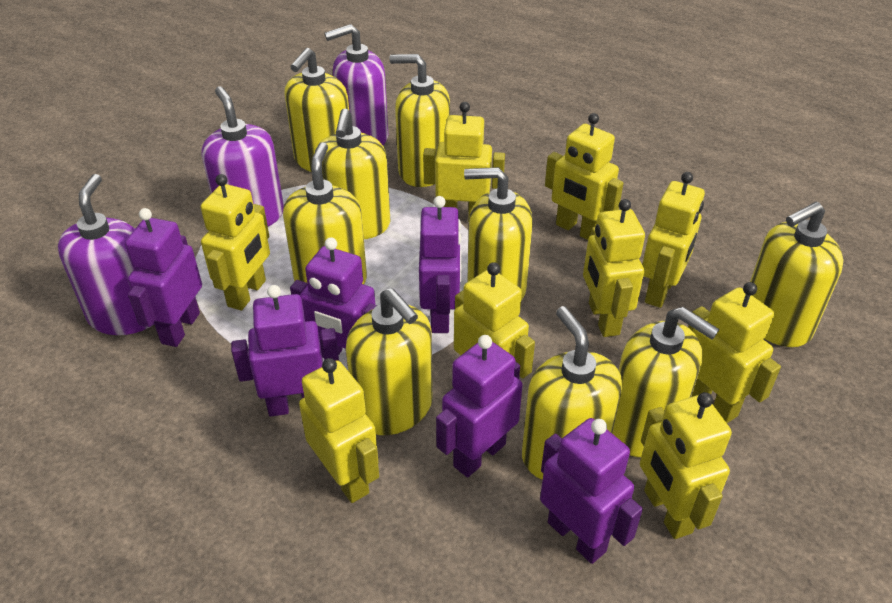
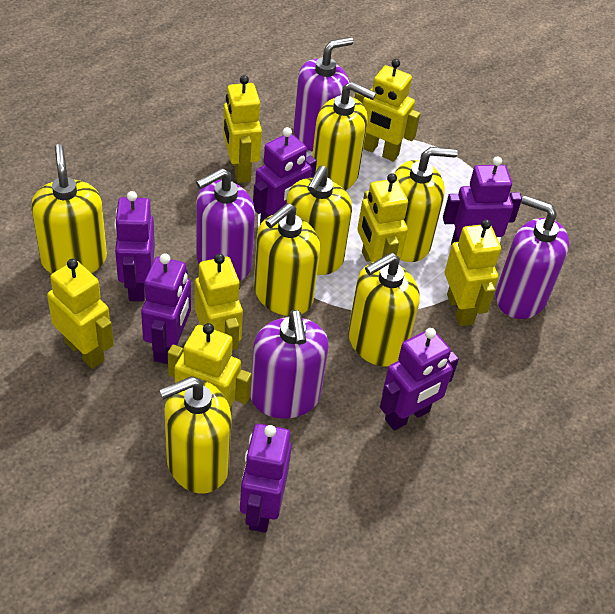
purple soap dispenser: 3 -> 4
yellow robot: 9 -> 7
yellow soap dispenser: 9 -> 7

